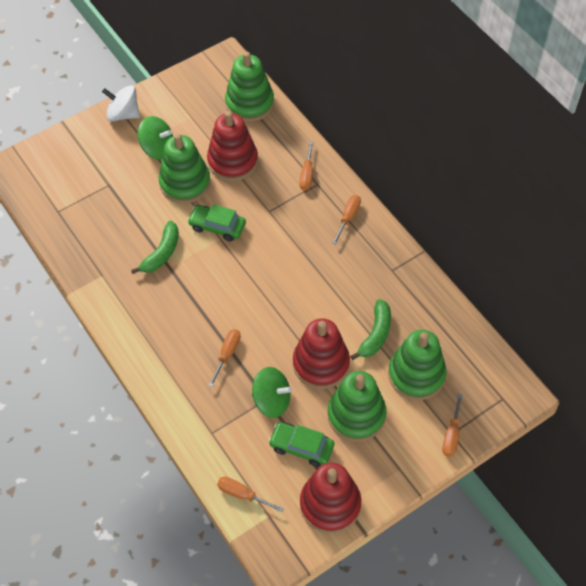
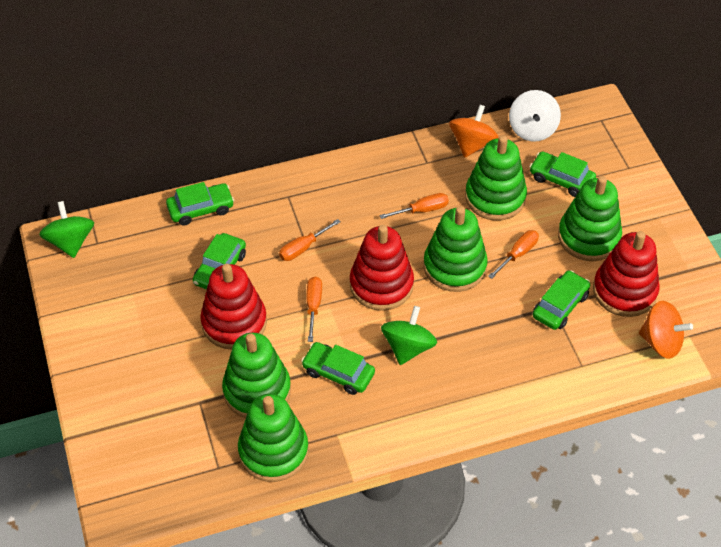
green banana: 2 -> 0
green car: 2 -> 5
green stacking toy: 4 -> 5
orange screwdriver: 5 -> 4
orange spinning top: 0 -> 2

